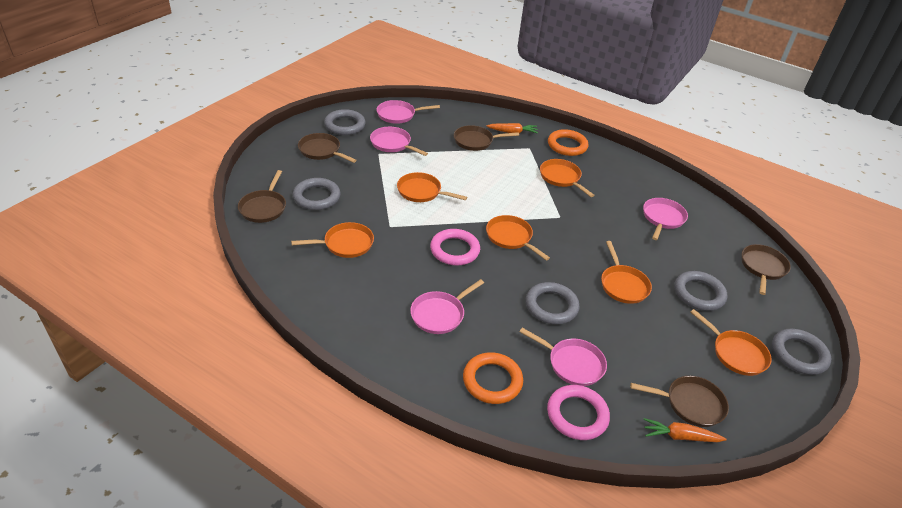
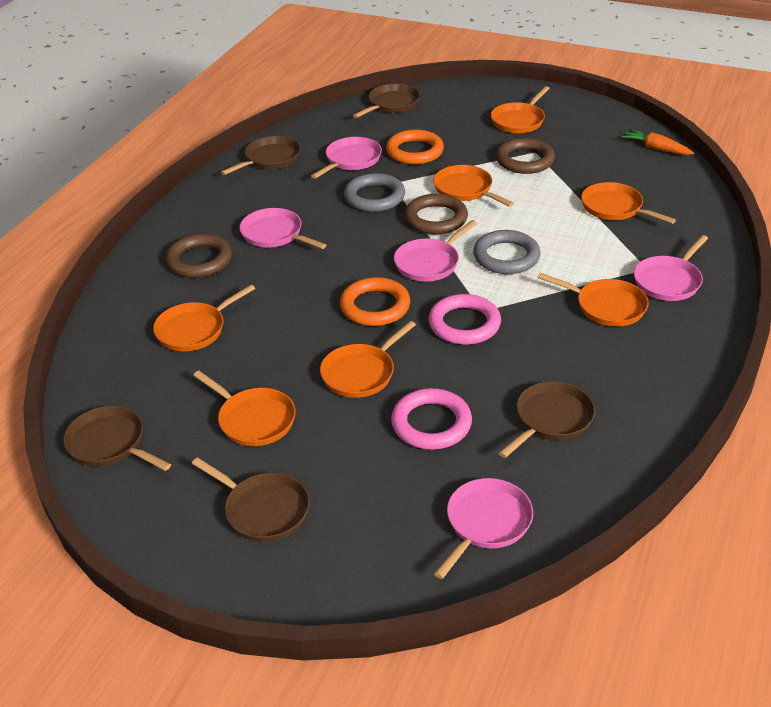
brown ring: 0 -> 3
grey ring: 5 -> 2
orange carrot: 2 -> 1
orange pan: 6 -> 7

